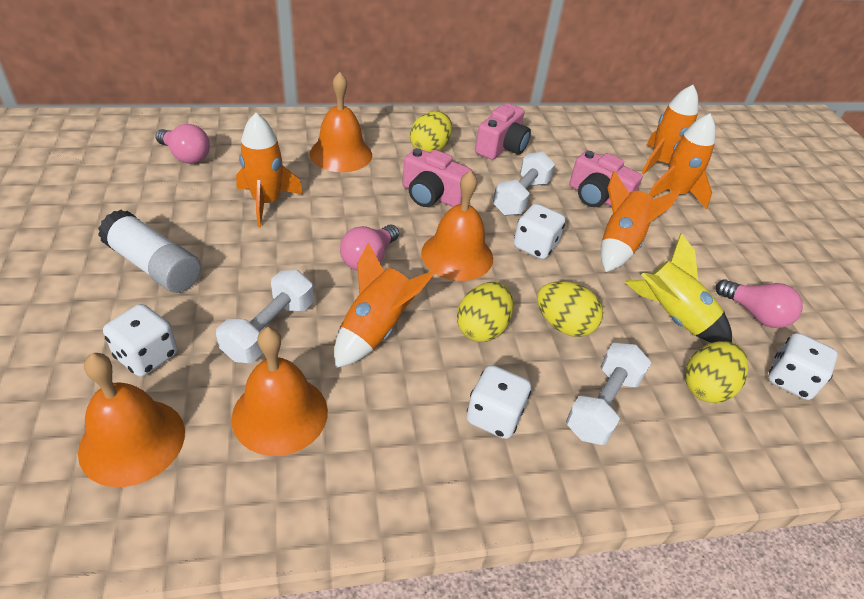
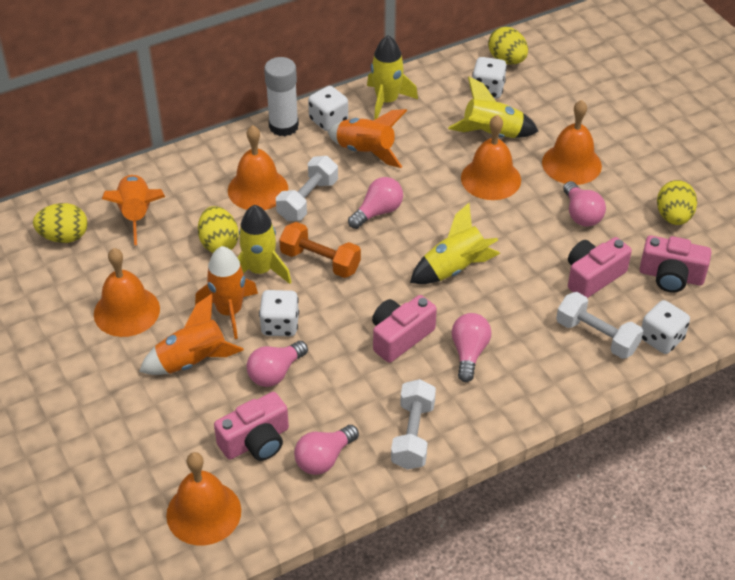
orange bell: 4 -> 5
orange dumbbell: 0 -> 1
orange rocket: 5 -> 4
pink camera: 3 -> 4
pink light bulb: 3 -> 5
yellow rocket: 1 -> 4

